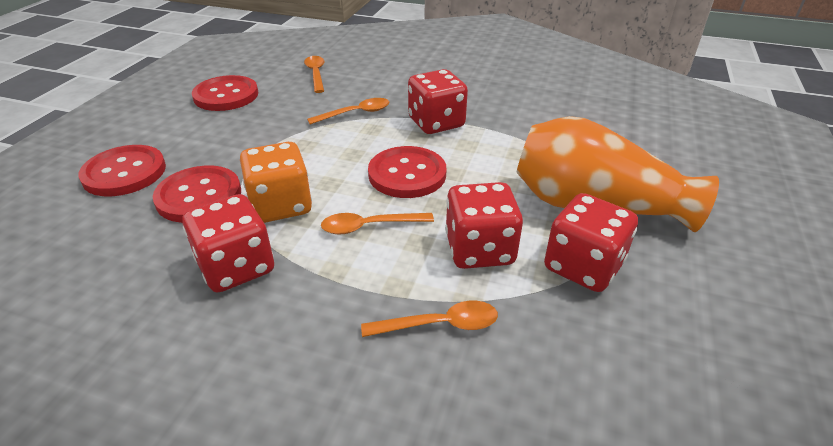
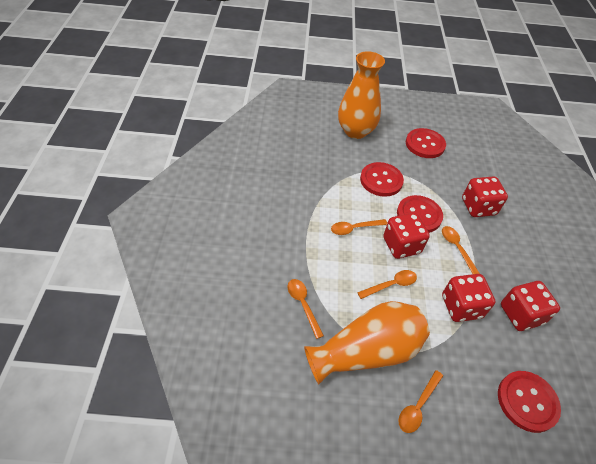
orange dice: 1 -> 0
orange spoon: 4 -> 5
orange vase: 1 -> 2

